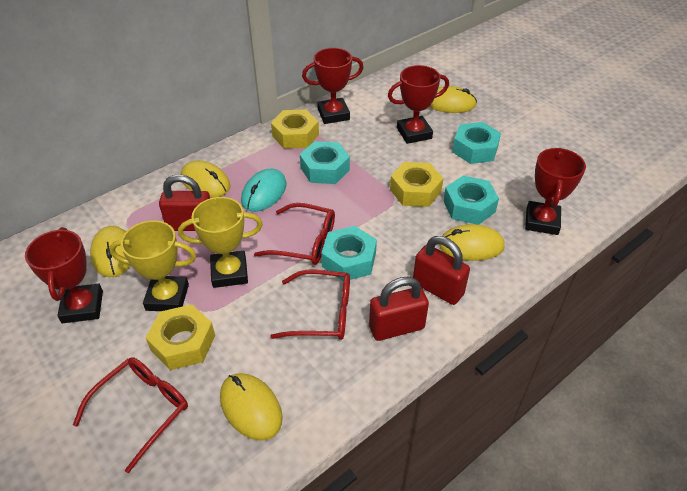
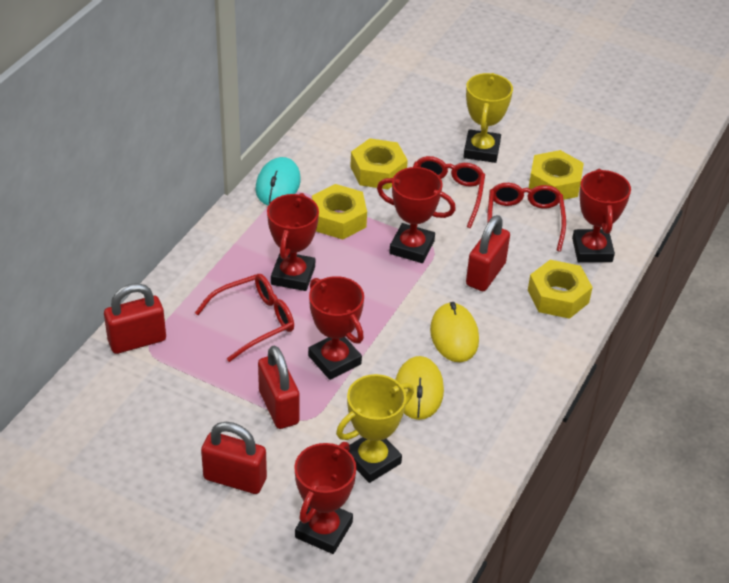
red padlock: 3 -> 4
red trophy: 4 -> 5
turquoise nut: 4 -> 0
yellow mouse: 5 -> 2
yellow nut: 3 -> 4

